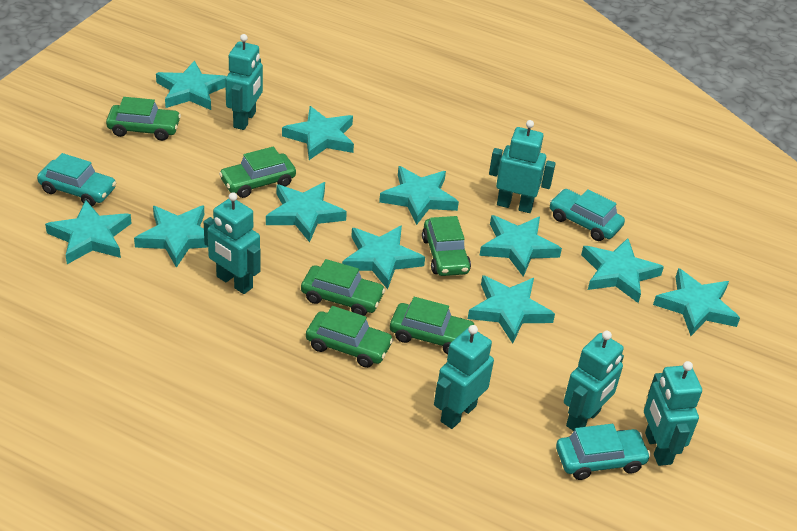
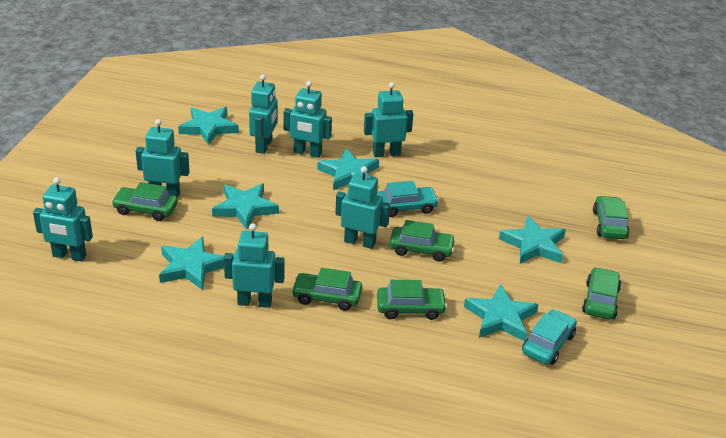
turquoise car: 3 -> 2
turquoise robot: 6 -> 7
turquoise star: 11 -> 6

